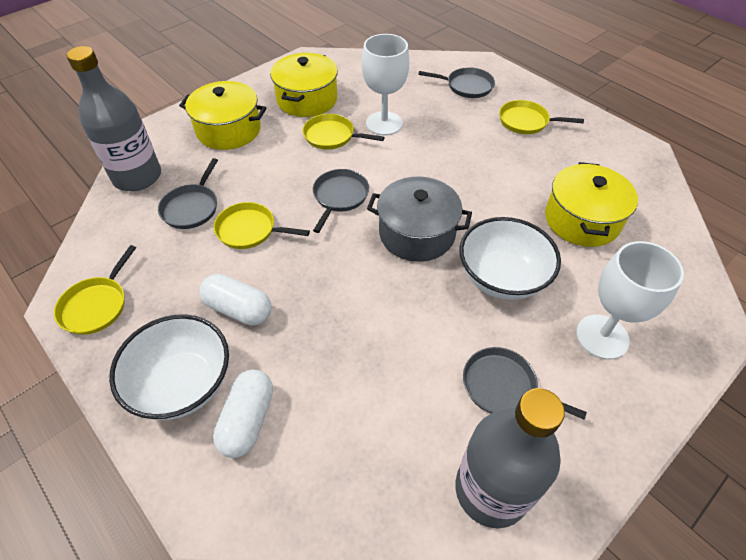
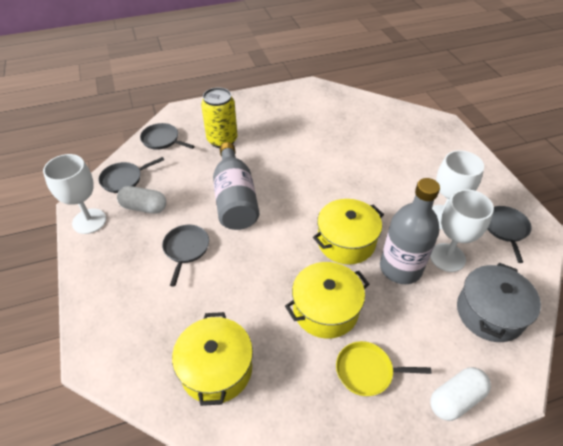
white bowl: 2 -> 0
white goblet: 2 -> 3
yellow can: 0 -> 1
yellow pan: 4 -> 1

